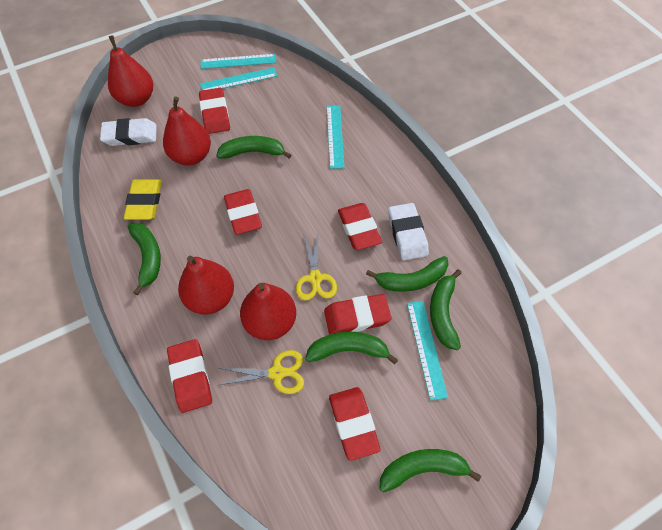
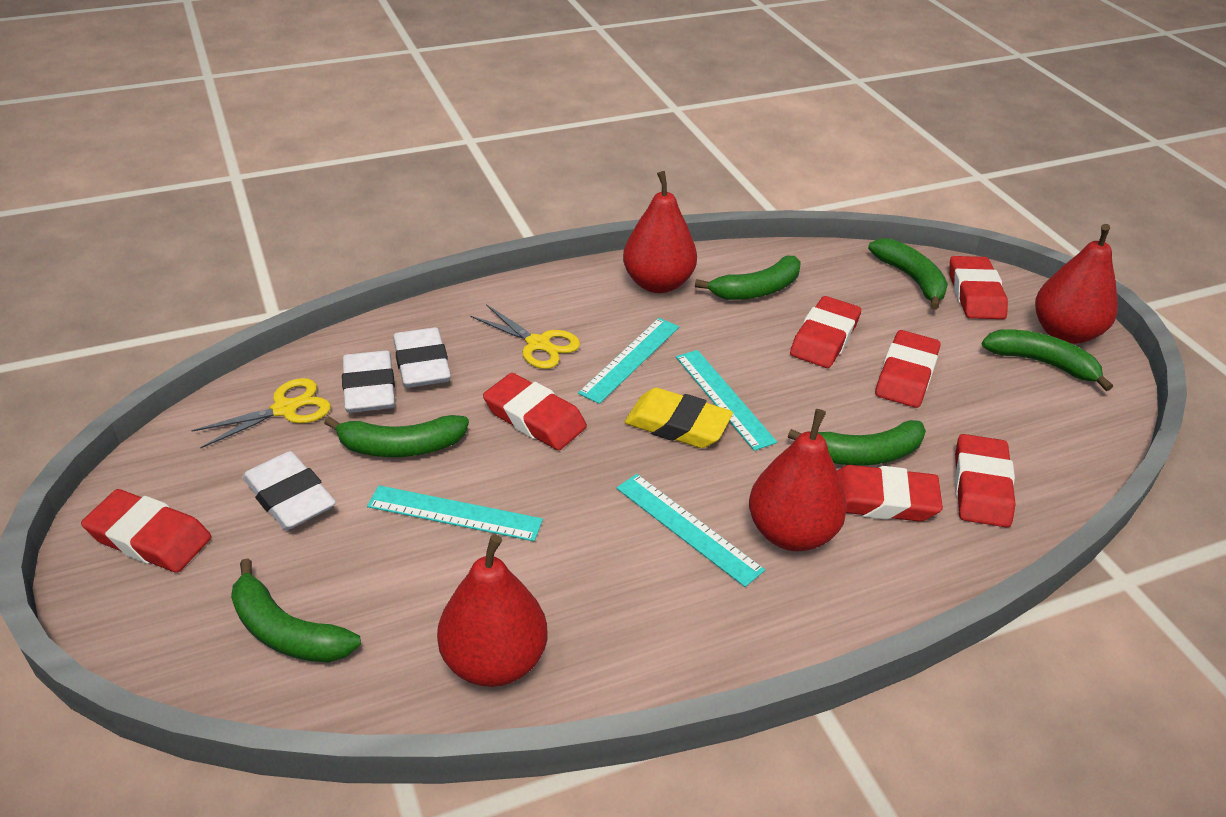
red eraser: 6 -> 7
white eraser: 2 -> 3

